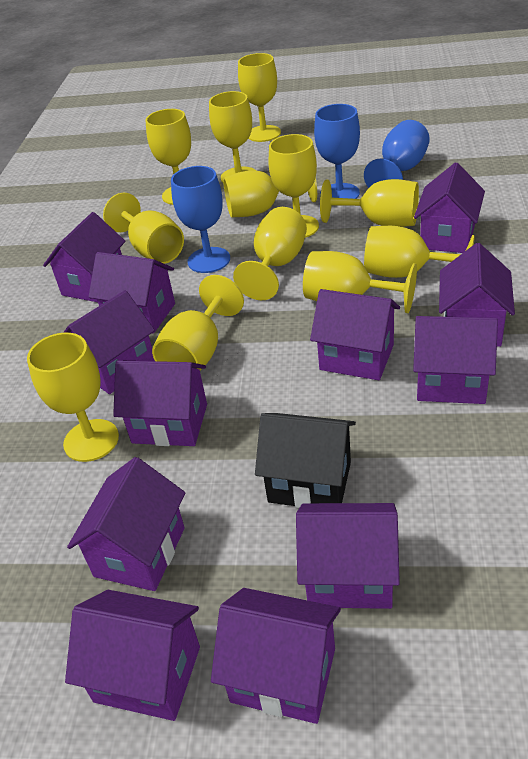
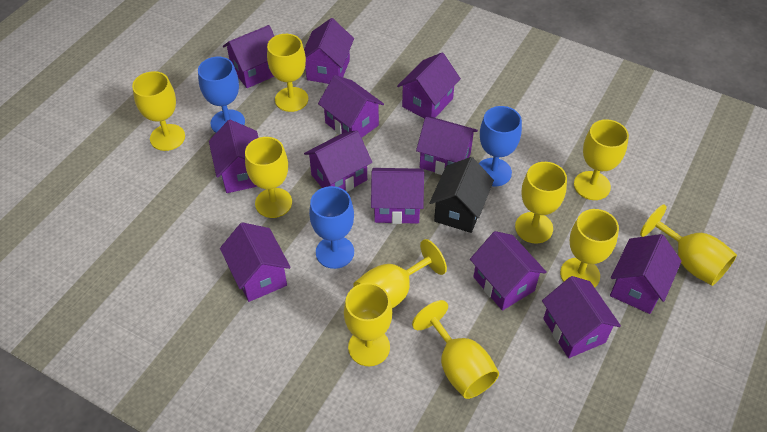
yellow goblet: 12 -> 10

